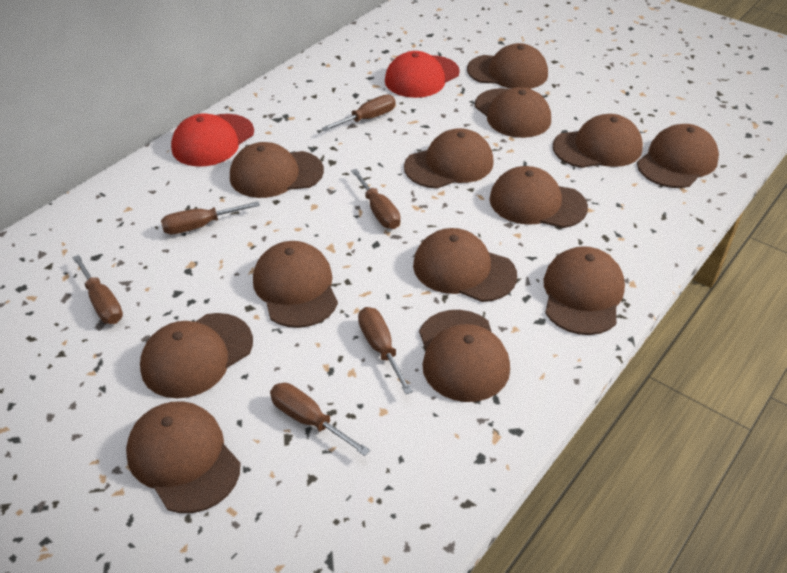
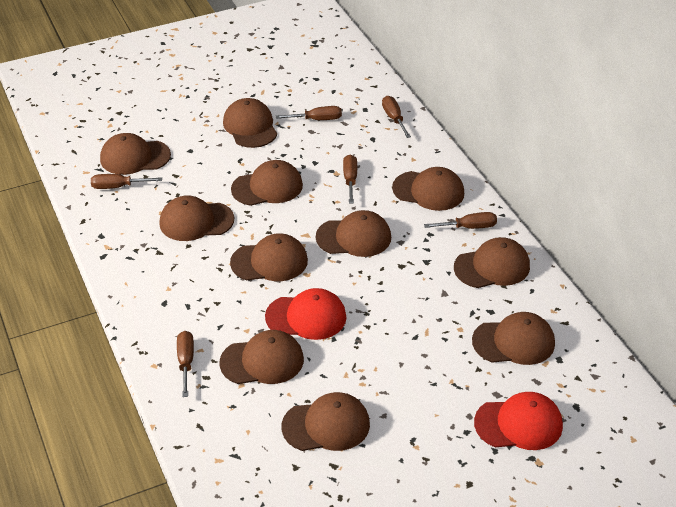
brown cap: 13 -> 11

